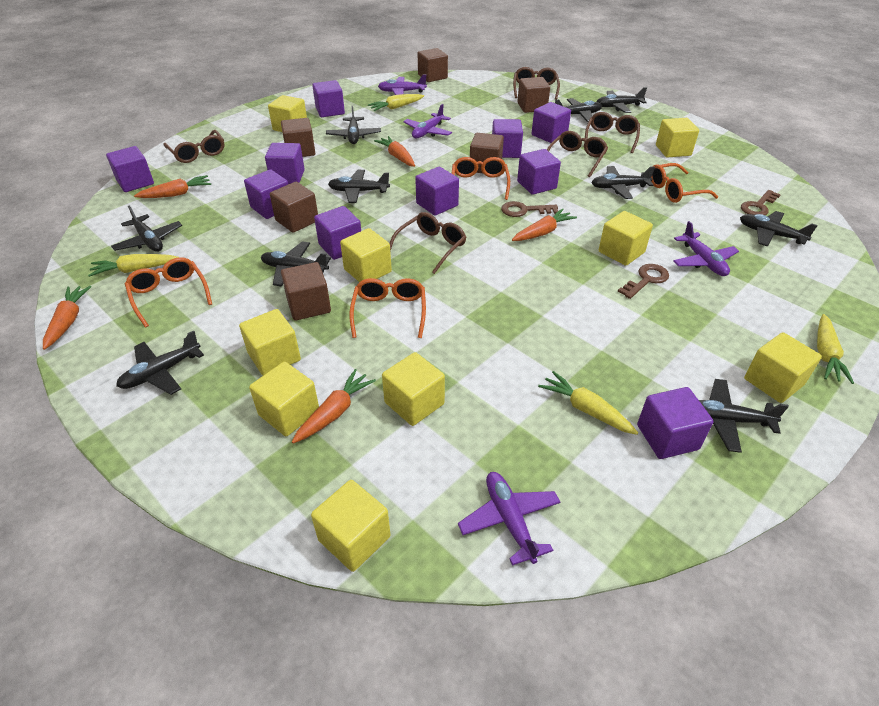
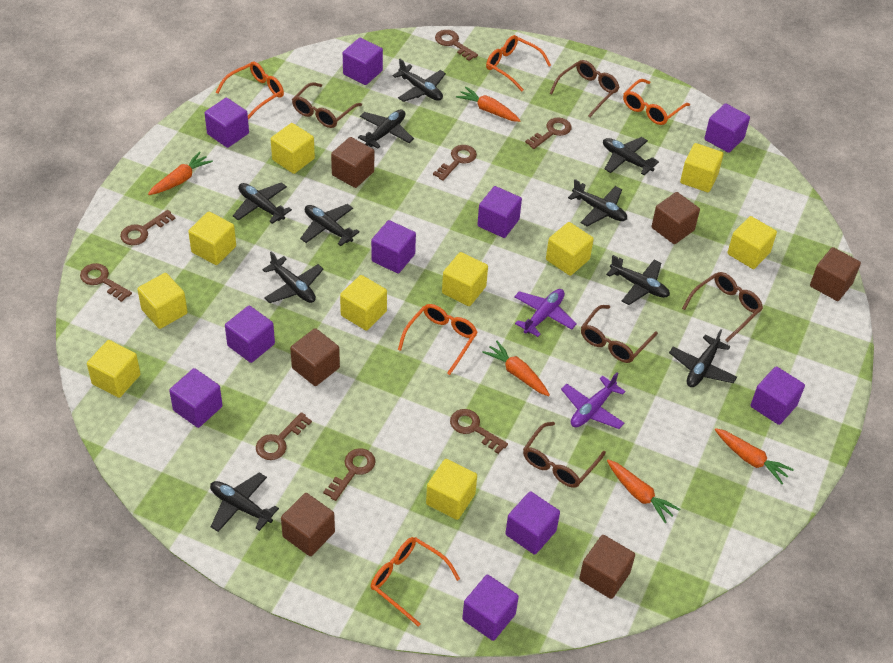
brown key: 3 -> 8
orange glasses: 4 -> 5
purple plane: 4 -> 2
yellow carrot: 4 -> 0
yellow cube: 9 -> 10

